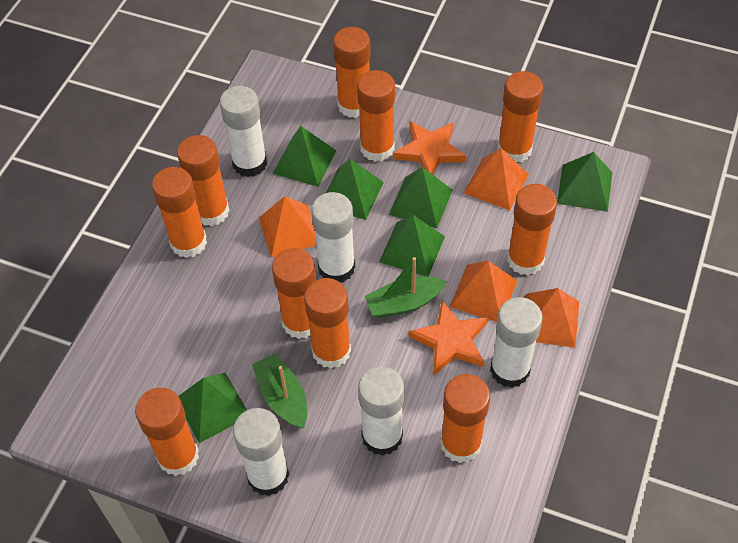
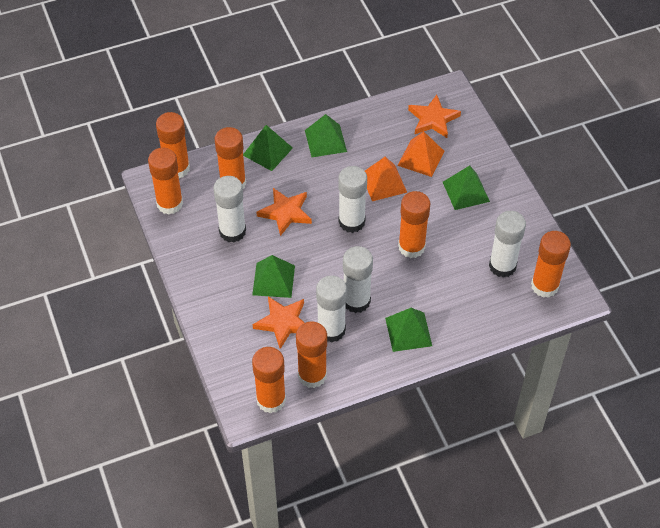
green boat: 2 -> 0
green pyramid: 6 -> 5
orange glue stick: 10 -> 7
orange pyramid: 4 -> 2
orange star: 2 -> 3

